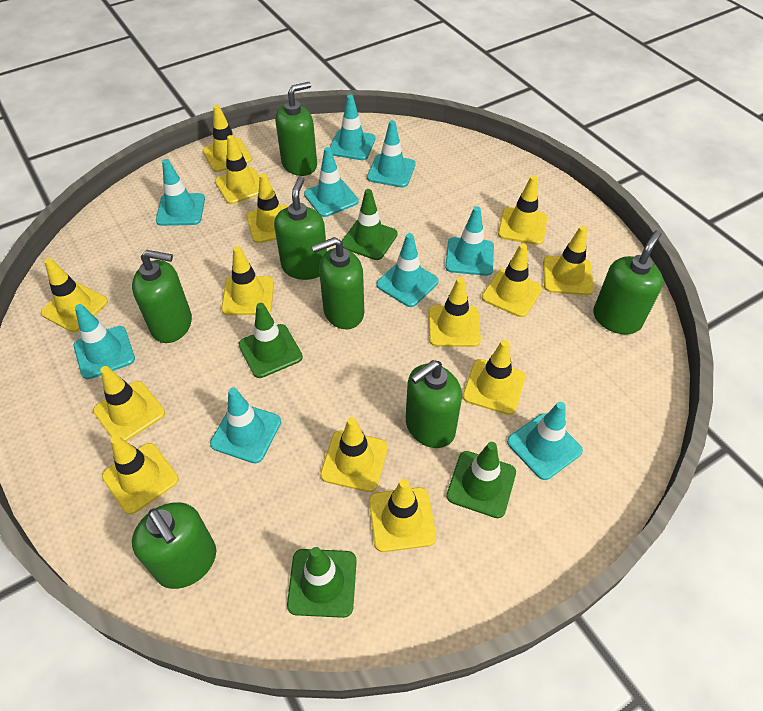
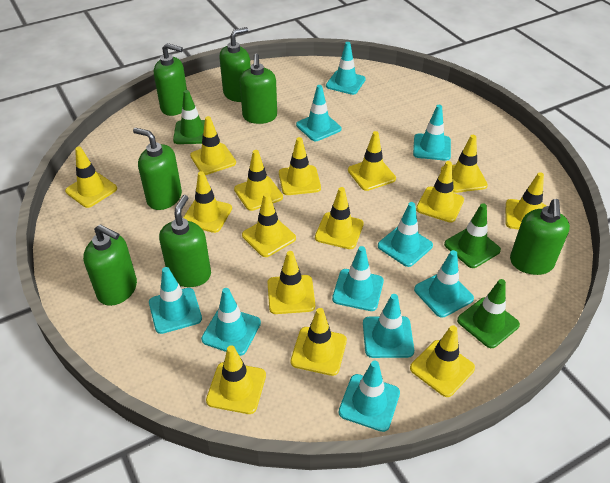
green traffic cone: 4 -> 3
turquoise traffic cone: 9 -> 10
yellow traffic cone: 14 -> 15

